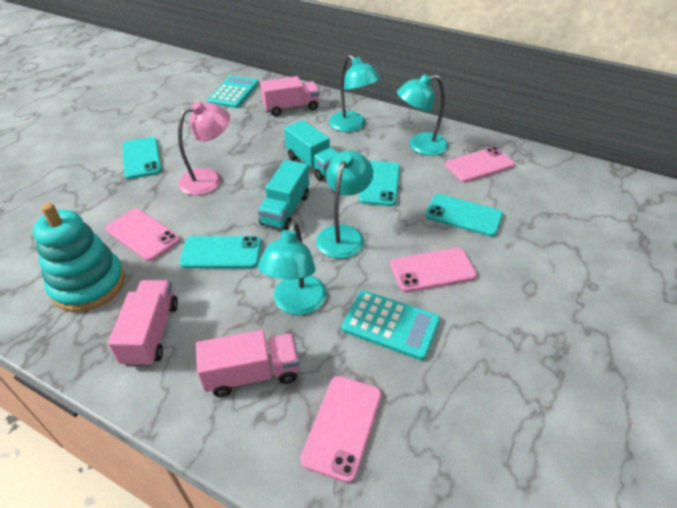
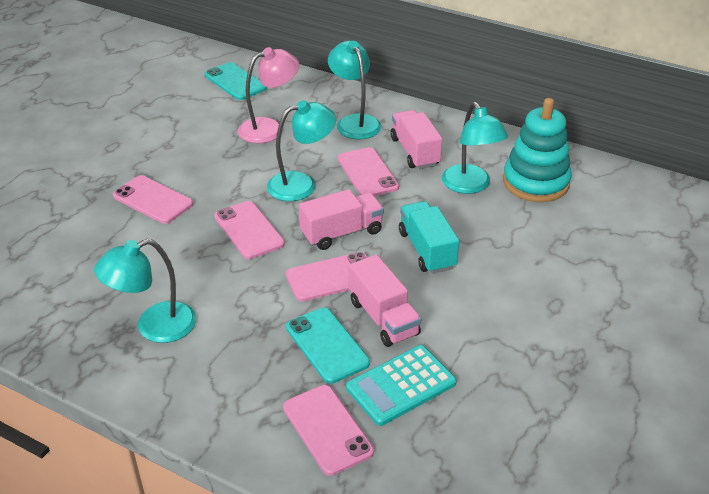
pink phone: 4 -> 5
turquoise calculator: 2 -> 1
turquoise phone: 4 -> 2
turquoise truck: 2 -> 1

